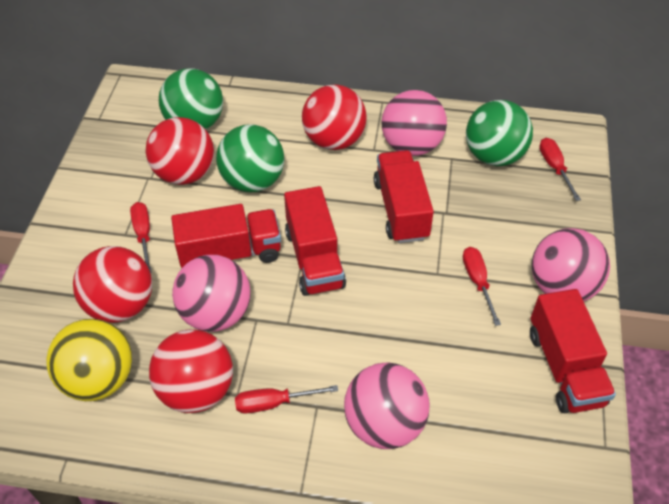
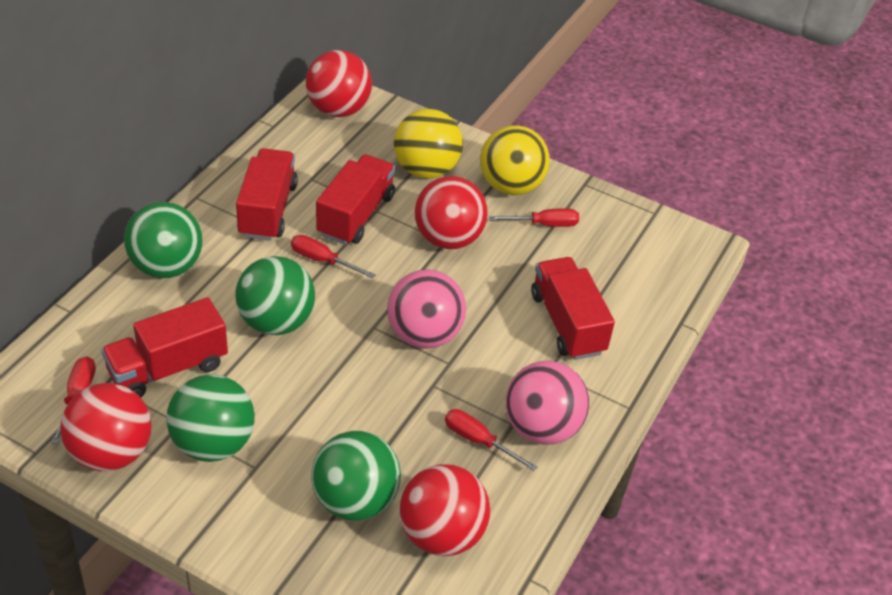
green ball: 3 -> 4
pink ball: 4 -> 2
yellow ball: 1 -> 2

